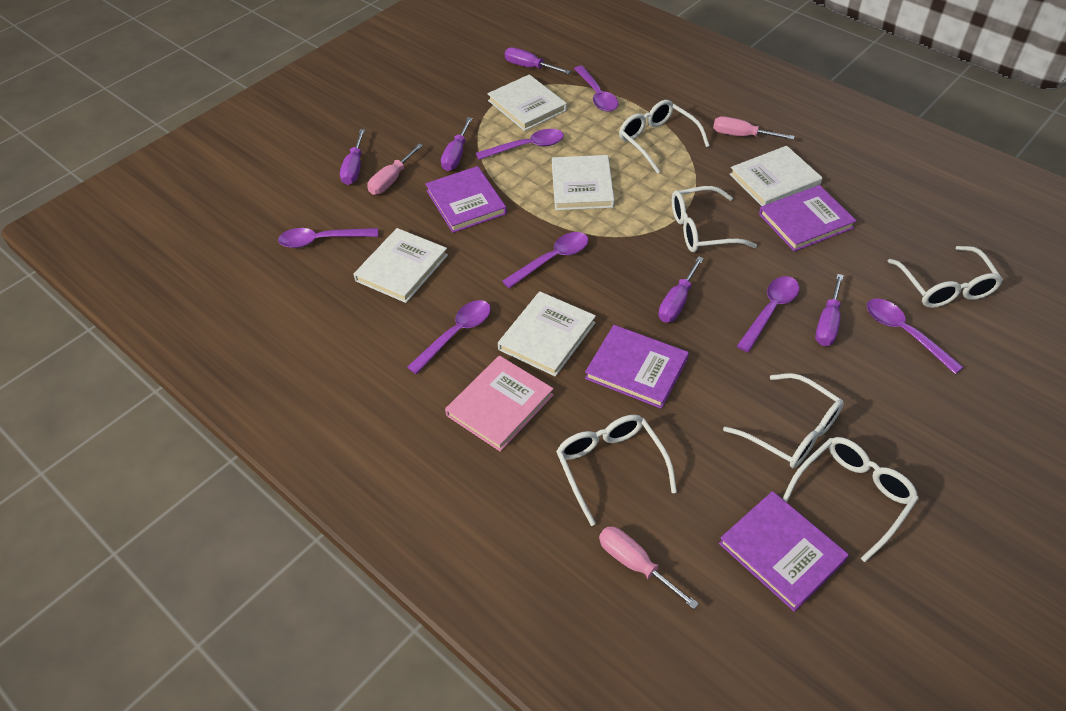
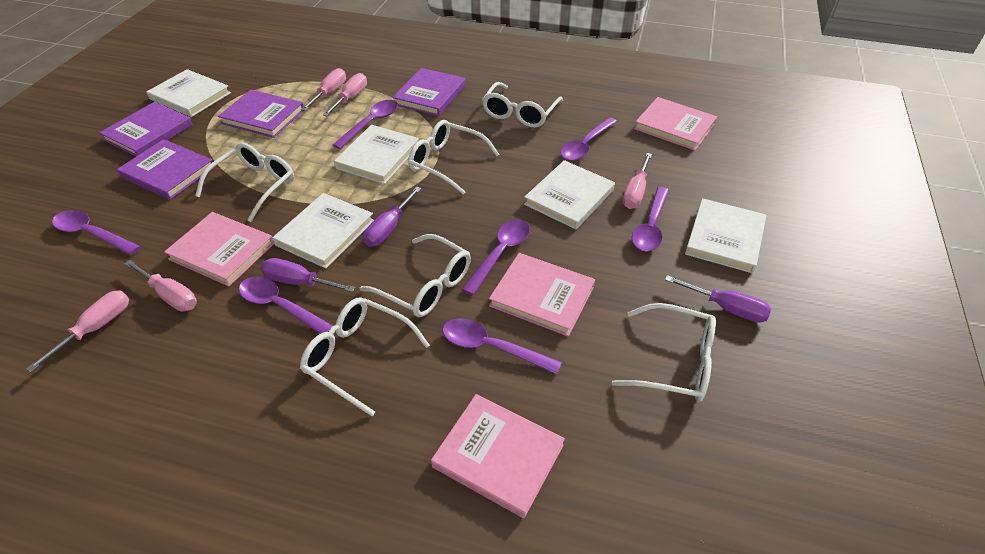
pink book: 1 -> 4
pink screwdriver: 3 -> 5
purple screwdriver: 5 -> 3

